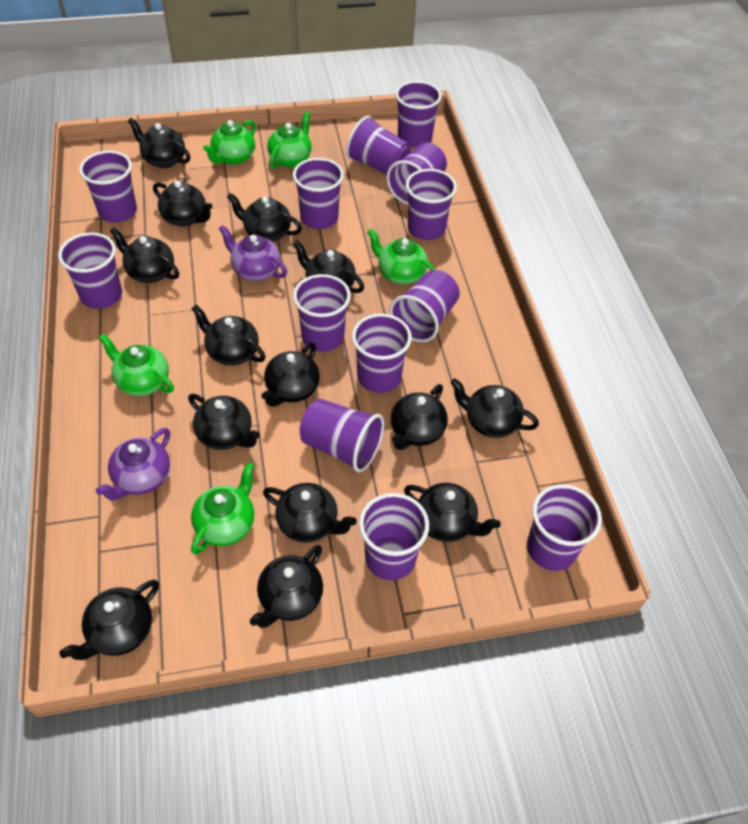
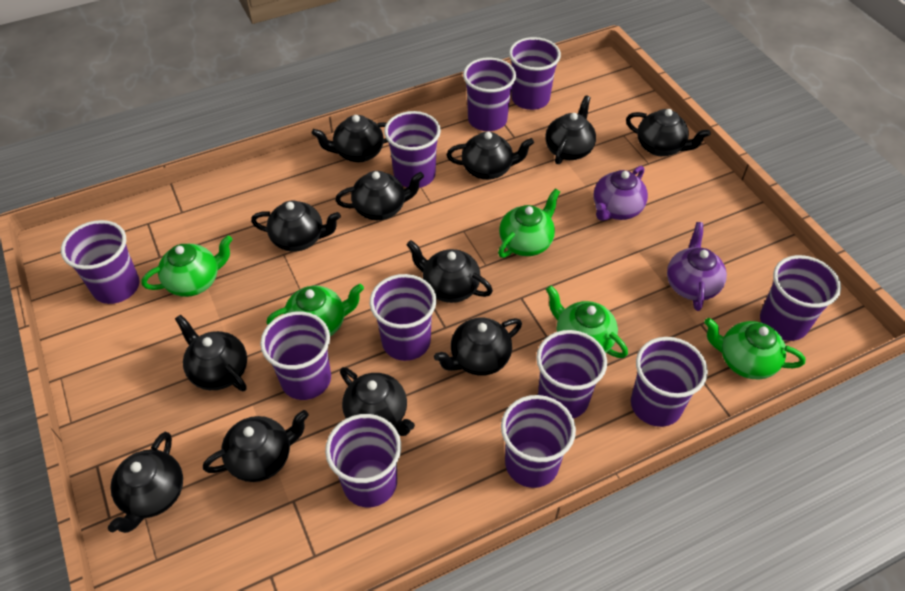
black teapot: 14 -> 12
purple cup: 13 -> 11

